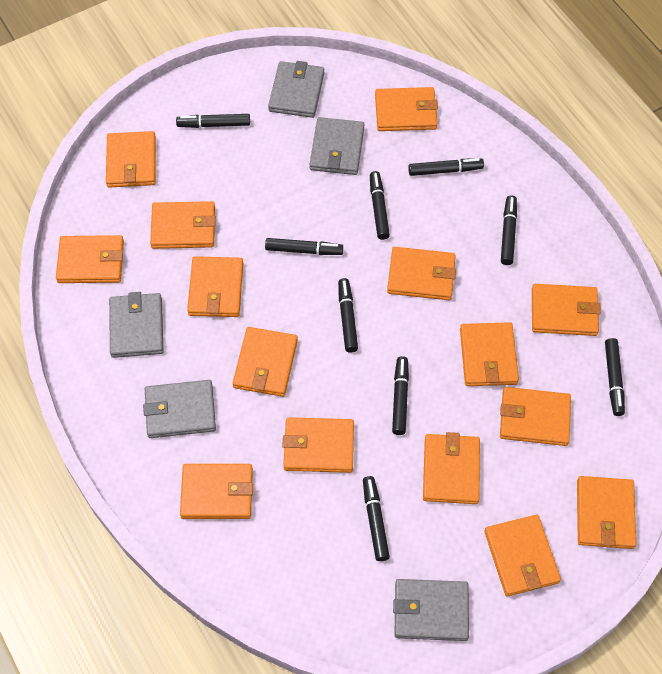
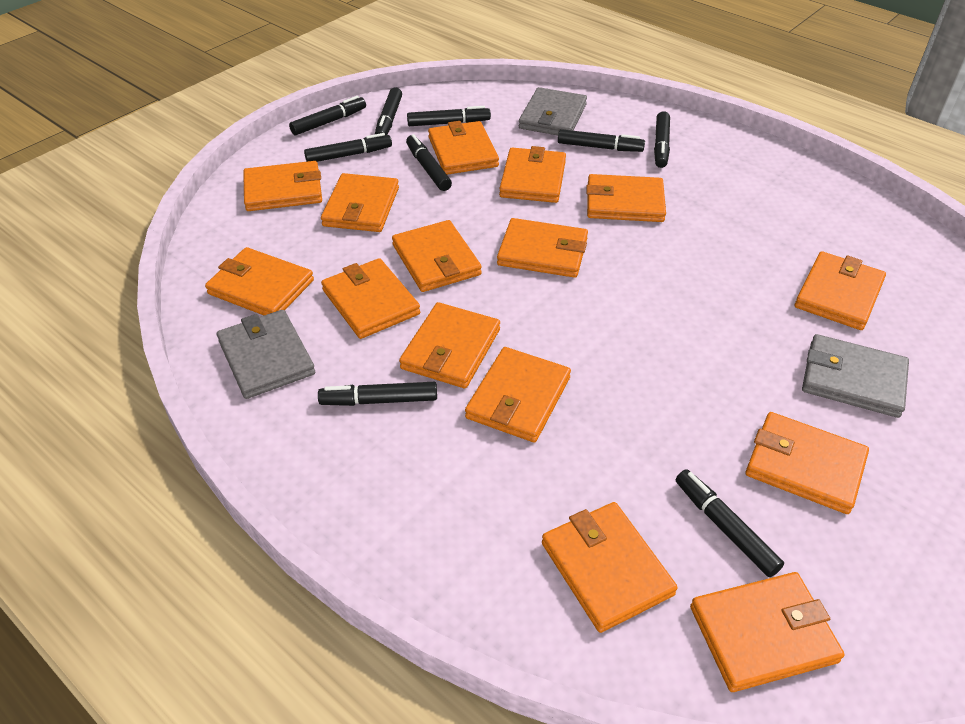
grey wallet: 5 -> 3

